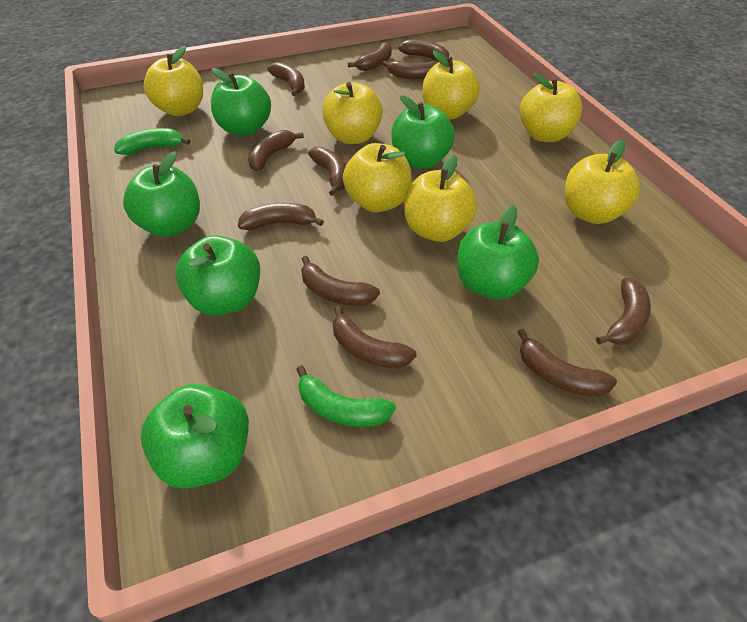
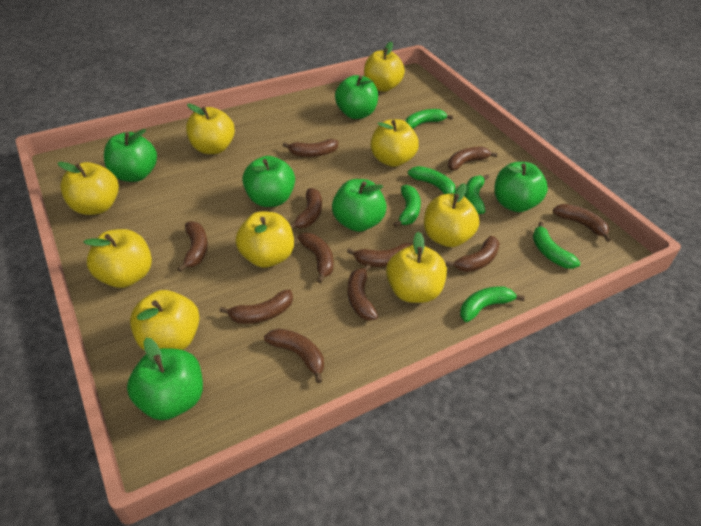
green banana: 2 -> 6
yellow apple: 7 -> 9

